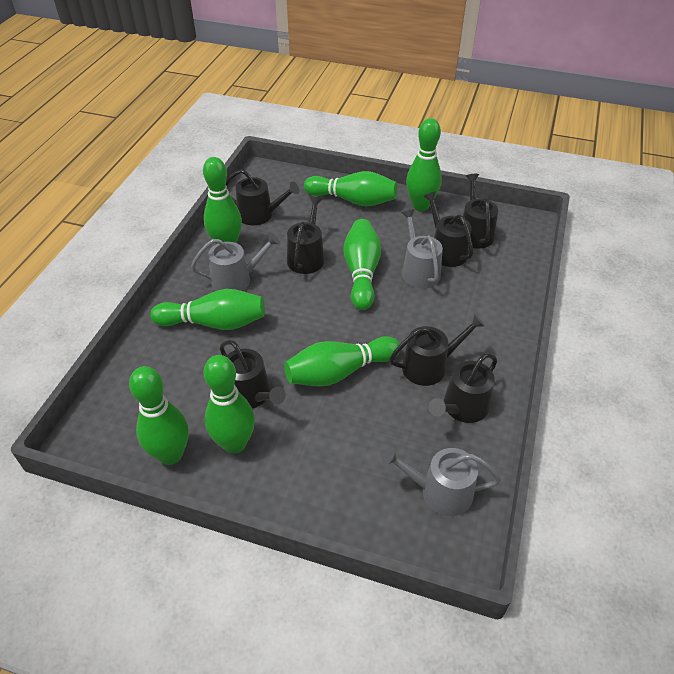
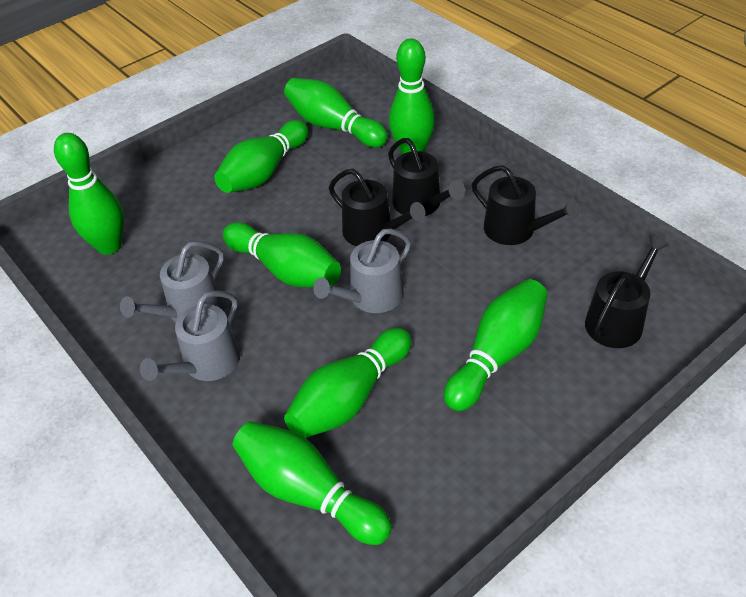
black watering can: 7 -> 4

